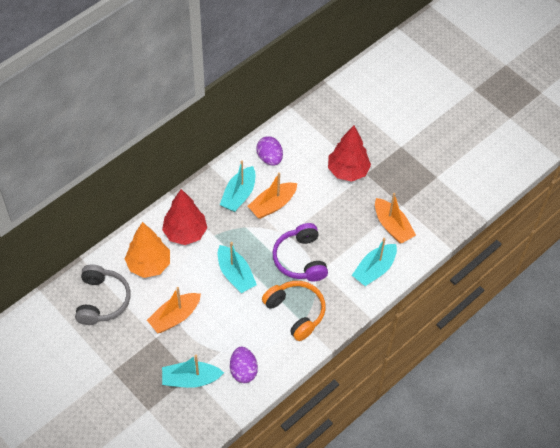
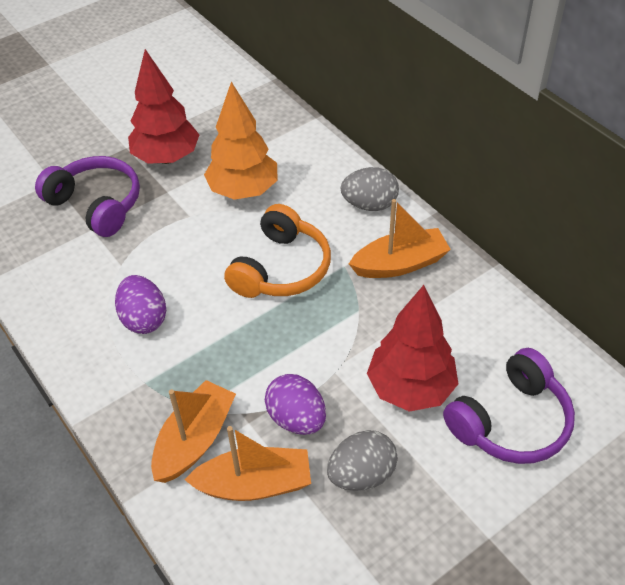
grey egg: 0 -> 2
grey headphones: 1 -> 0
purple headphones: 1 -> 2
turquoise boat: 4 -> 0

